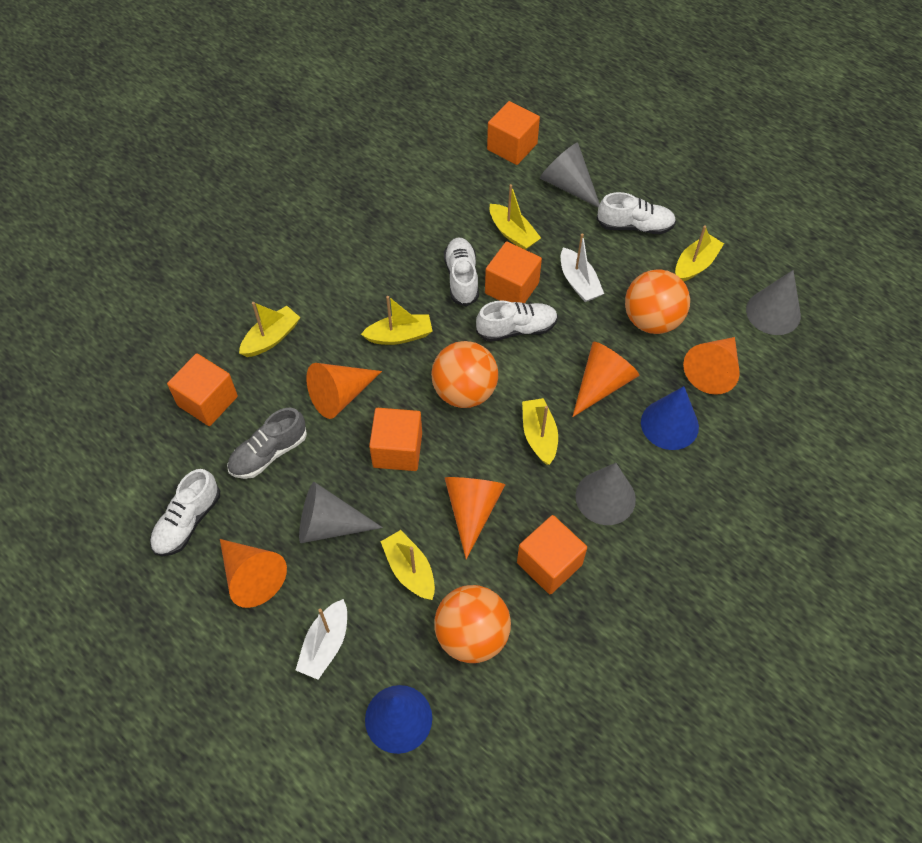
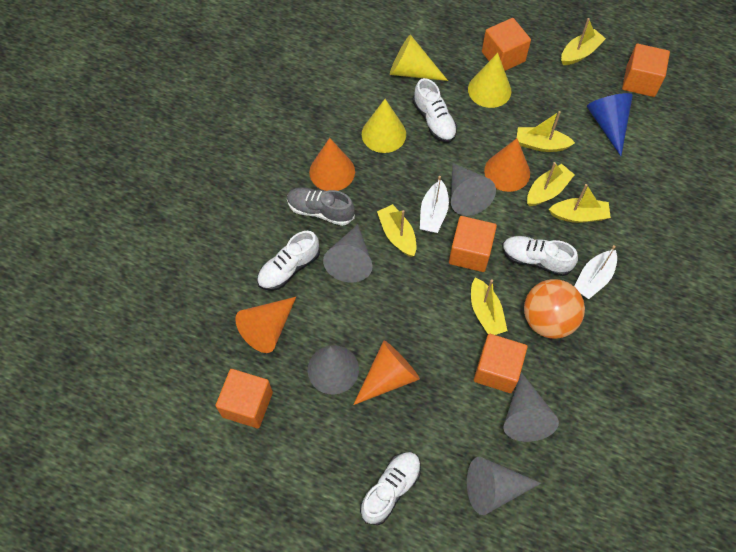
blue cone: 2 -> 1
grey cone: 4 -> 5
orange ball: 3 -> 1
orange cone: 5 -> 4
yellow cone: 0 -> 3

